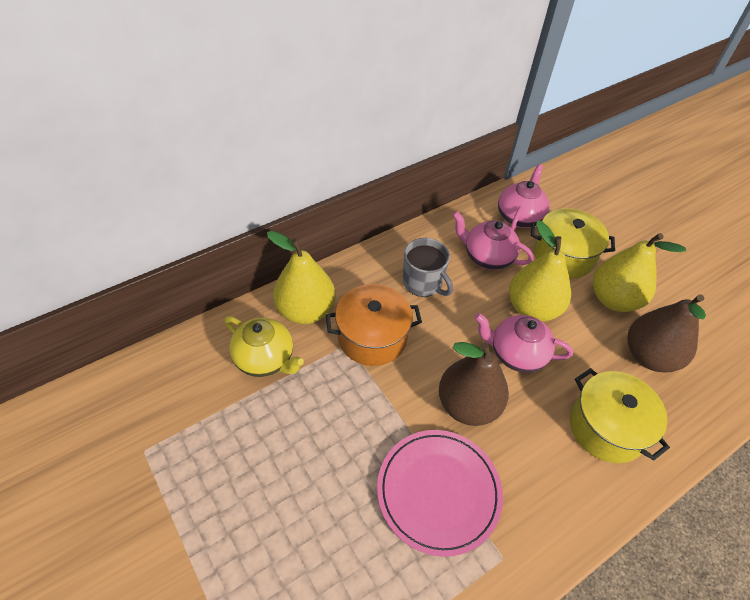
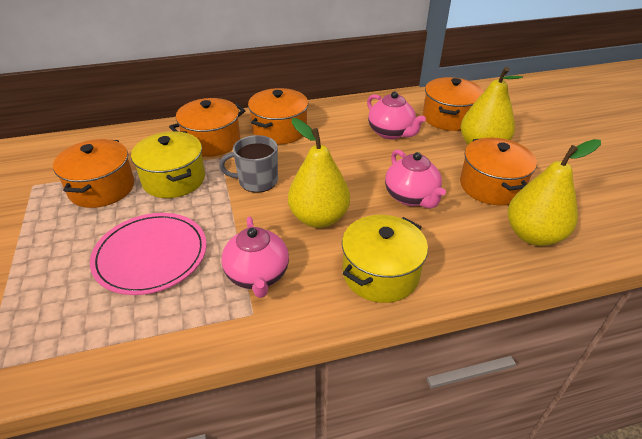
brown pear: 2 -> 0
orange pot: 1 -> 5
yellow teapot: 1 -> 0

